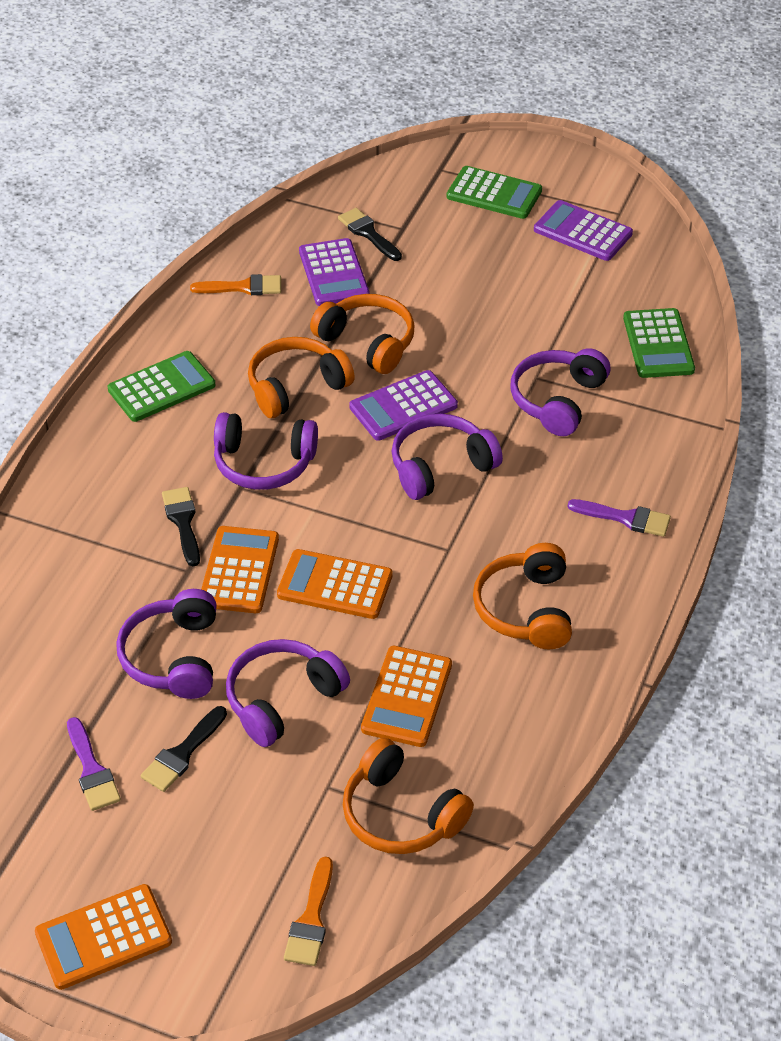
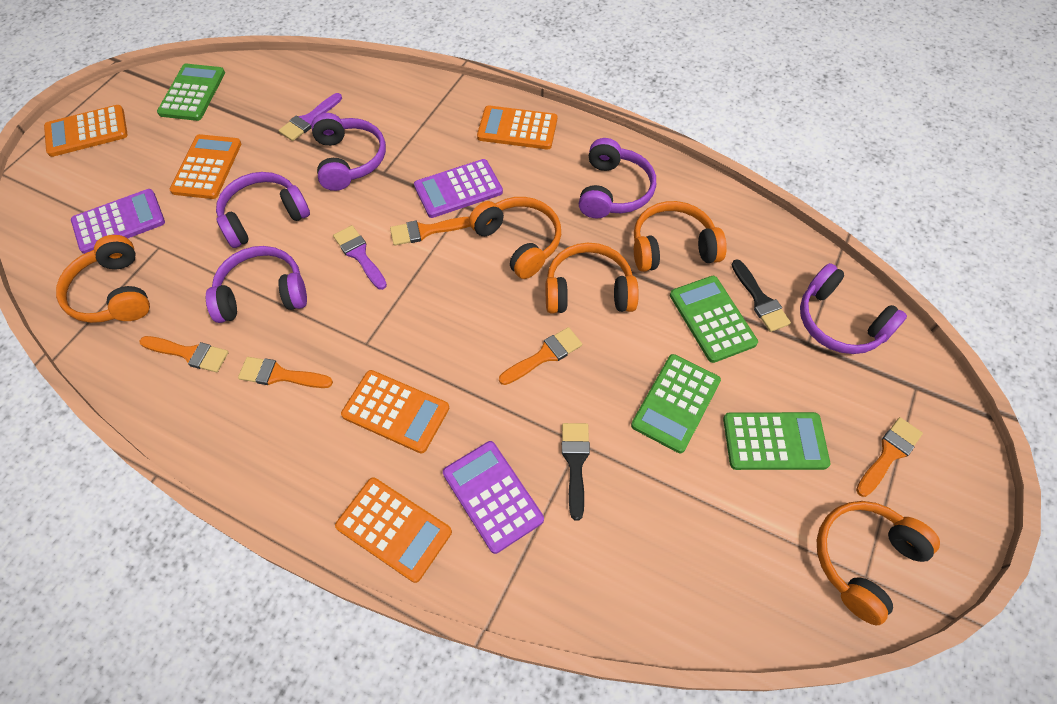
black brush: 3 -> 2
green calculator: 3 -> 4
orange brush: 2 -> 5
orange calculator: 4 -> 5
orange headphones: 4 -> 5

